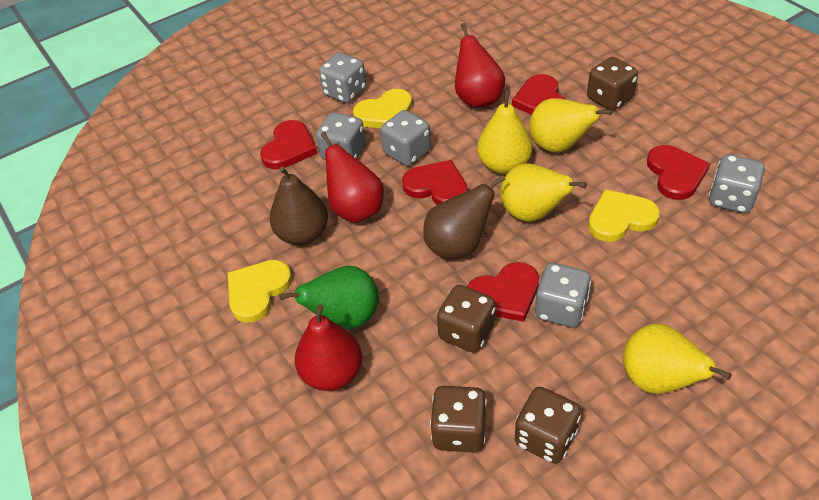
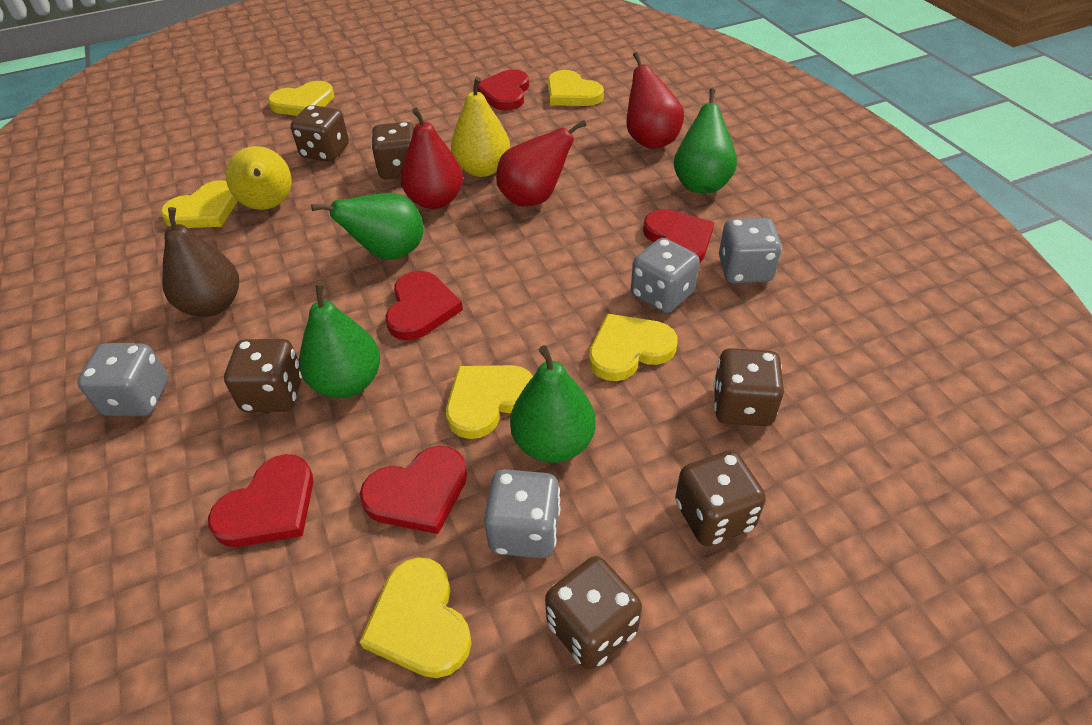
brown dice: 4 -> 6
brown pear: 2 -> 1
green pear: 1 -> 4
grey dice: 5 -> 4
yellow heart: 3 -> 6
yellow pear: 4 -> 2

